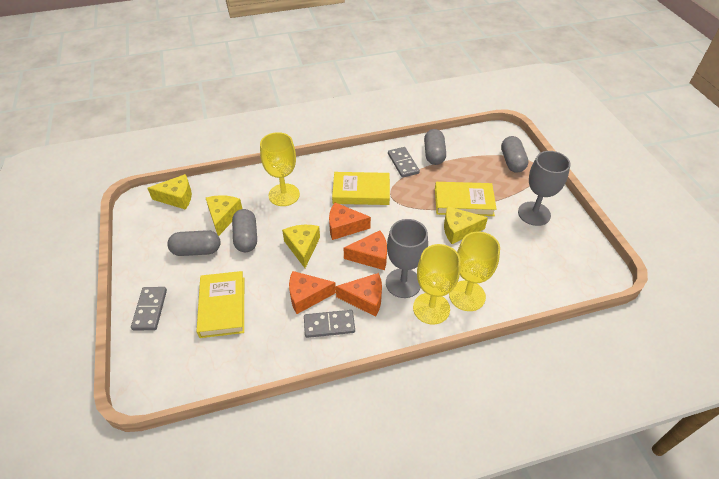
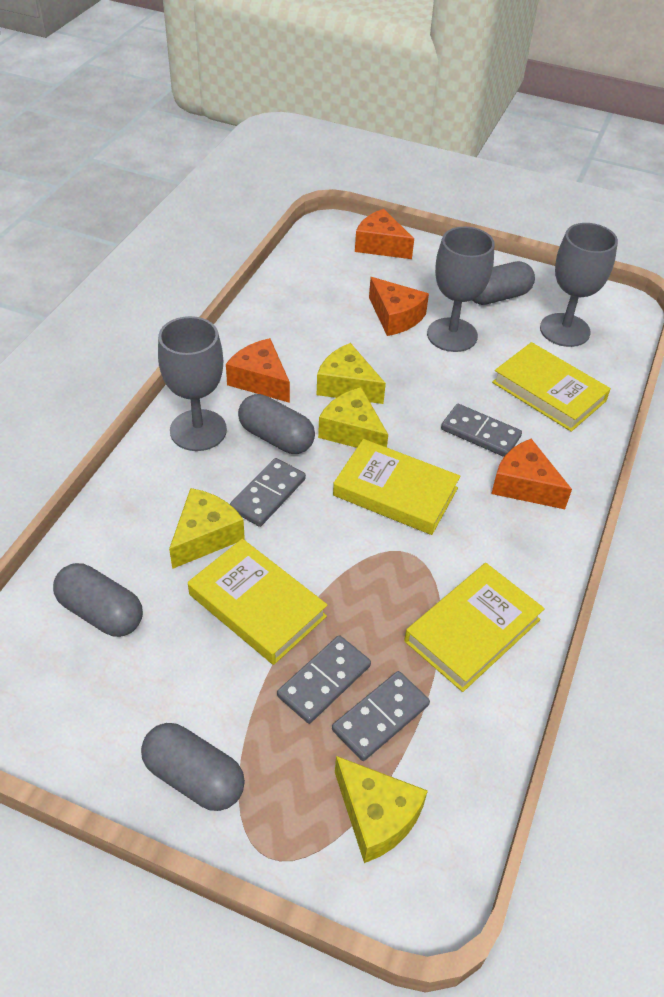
grey domino: 3 -> 4
grey goblet: 2 -> 3
yellow book: 3 -> 4
yellow goblet: 3 -> 0

